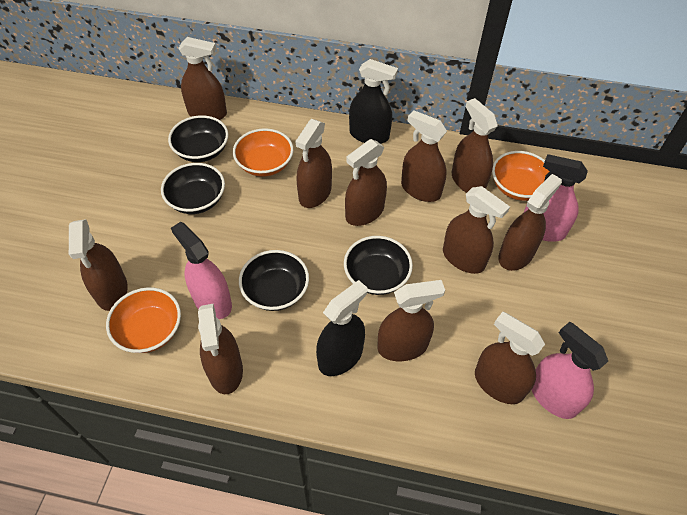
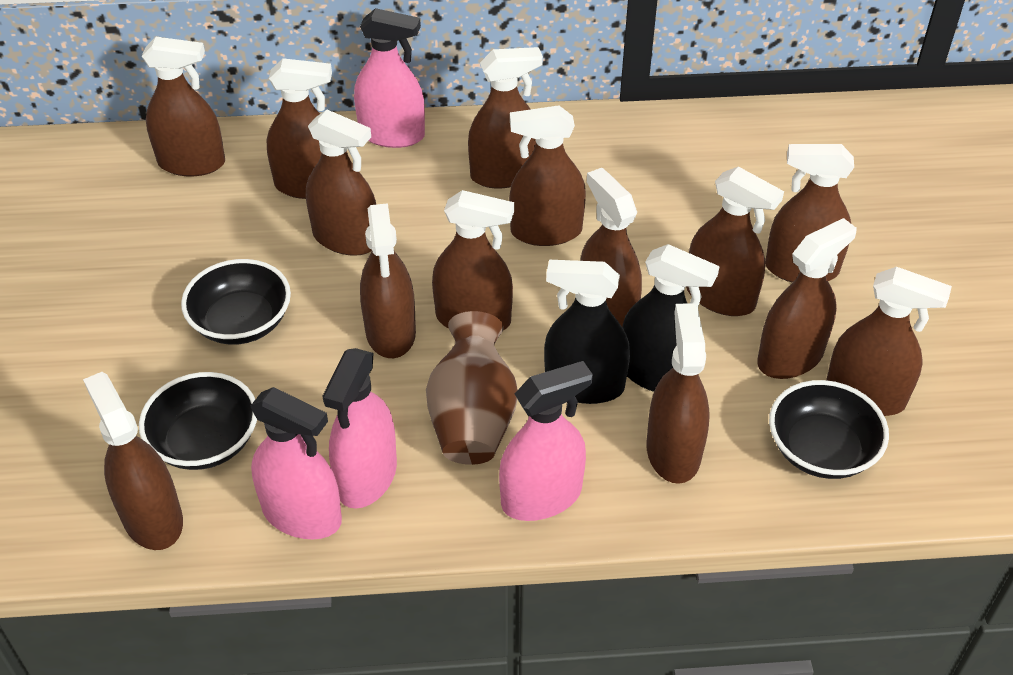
black bowl: 4 -> 3
brown spray bottle: 11 -> 14
brown vase: 0 -> 1
orange bowl: 3 -> 0
pink spray bottle: 3 -> 4

